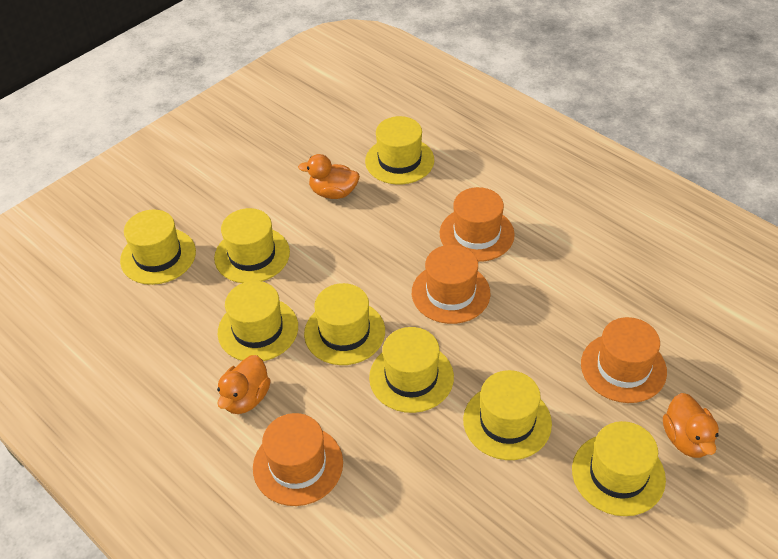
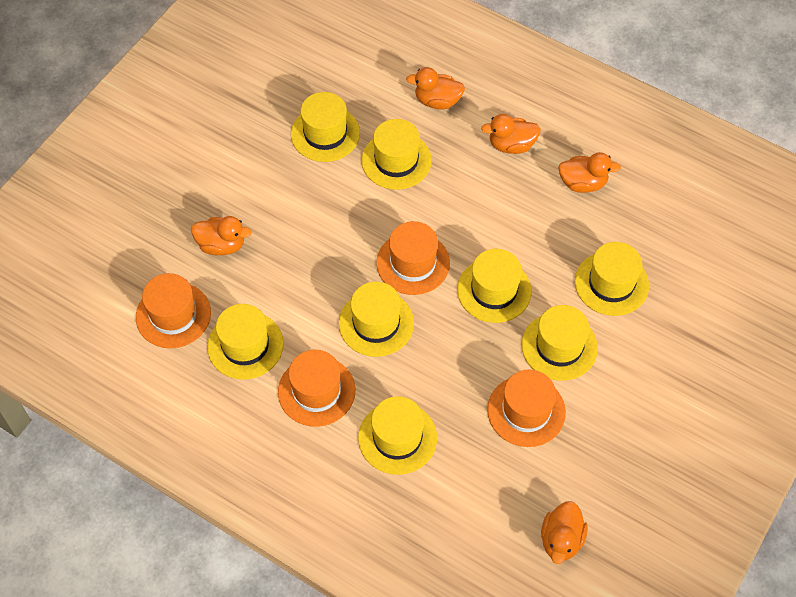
orange duck: 3 -> 5

